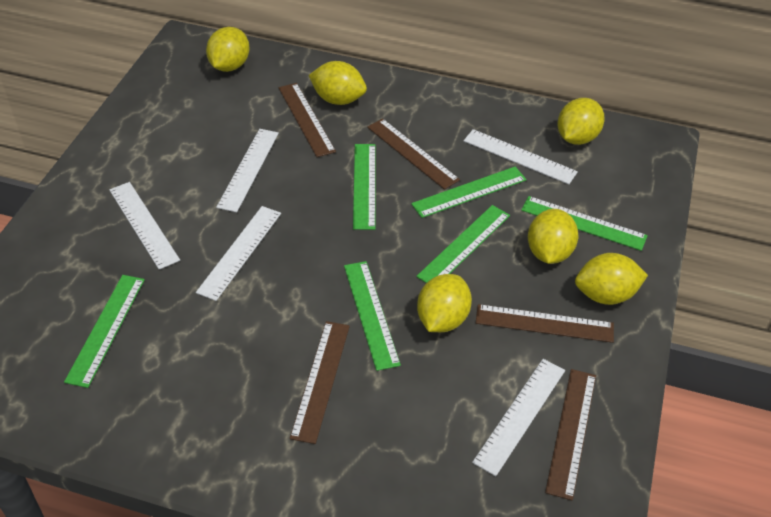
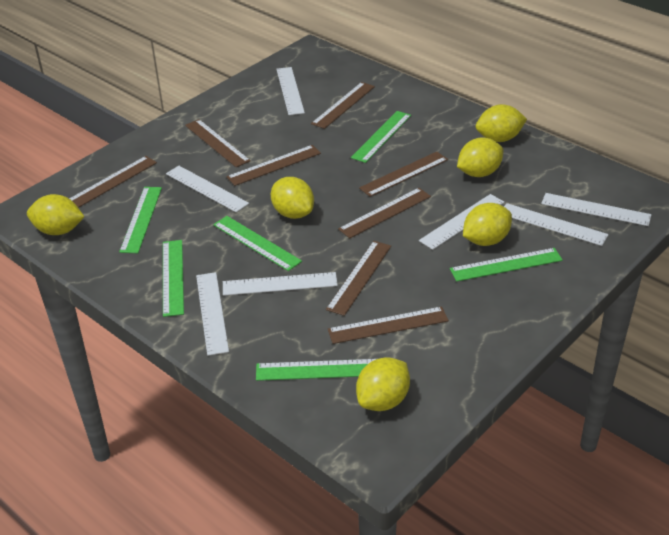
brown ruler: 5 -> 8
white ruler: 5 -> 7

